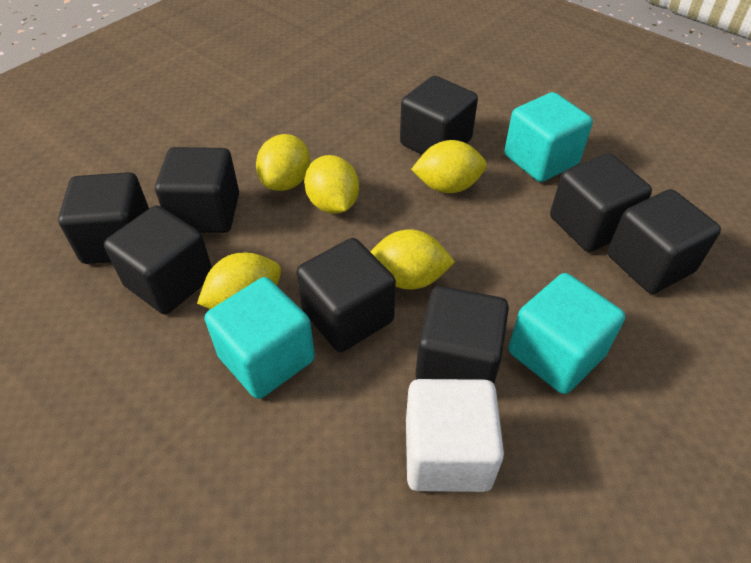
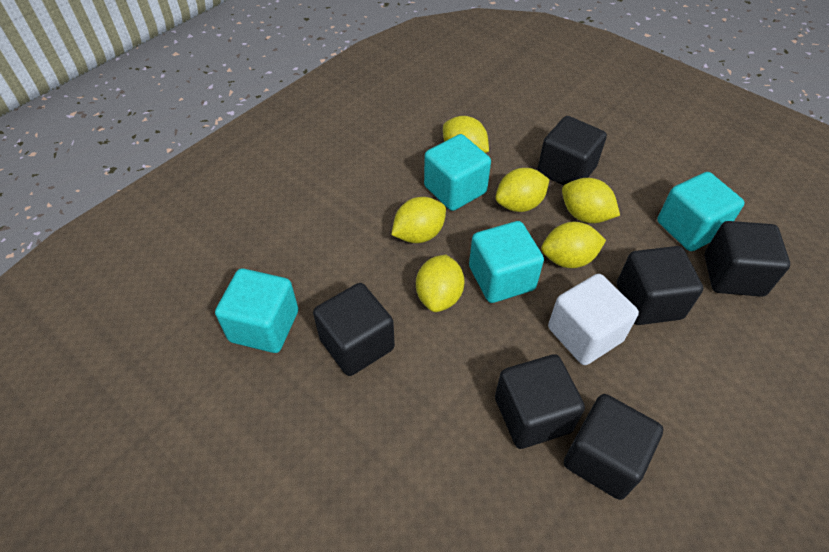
black cube: 8 -> 6
turquoise cube: 3 -> 4
yellow lemon: 5 -> 6

